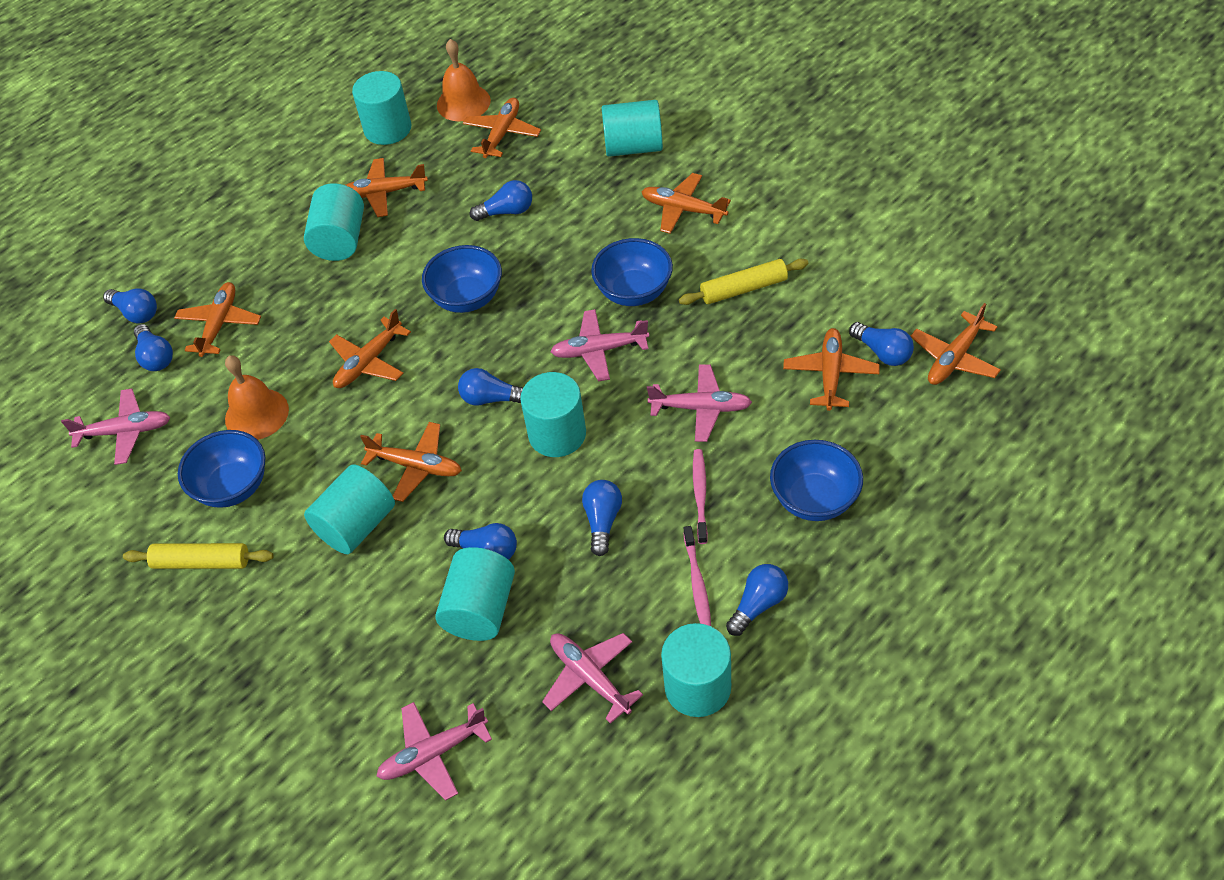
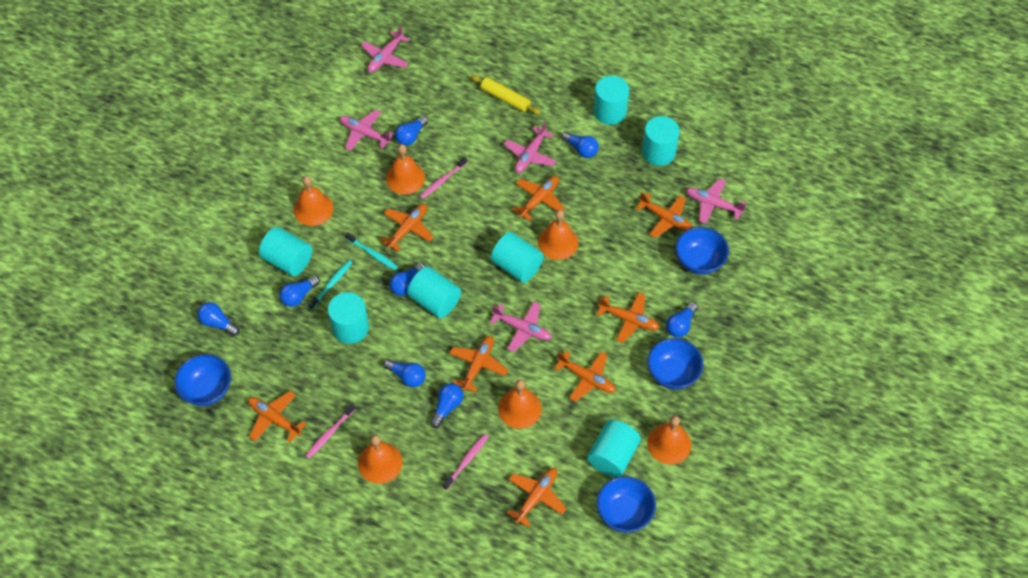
orange bell: 2 -> 6
pink toothbrush: 2 -> 3
turquoise toothbrush: 0 -> 2
yellow rolling pin: 2 -> 1

